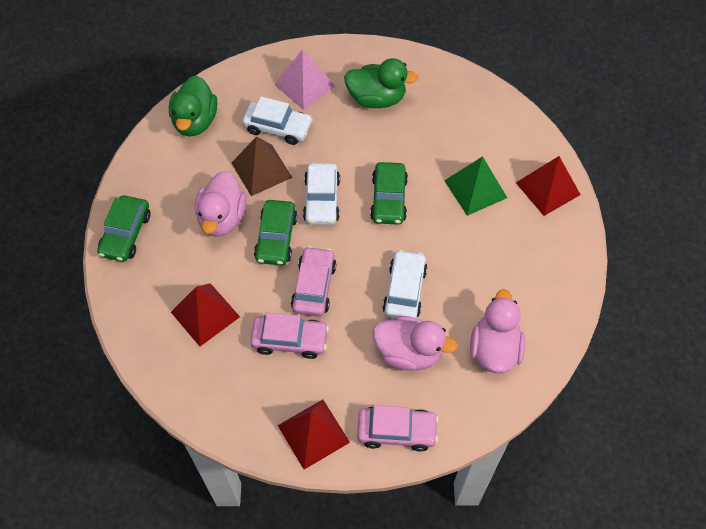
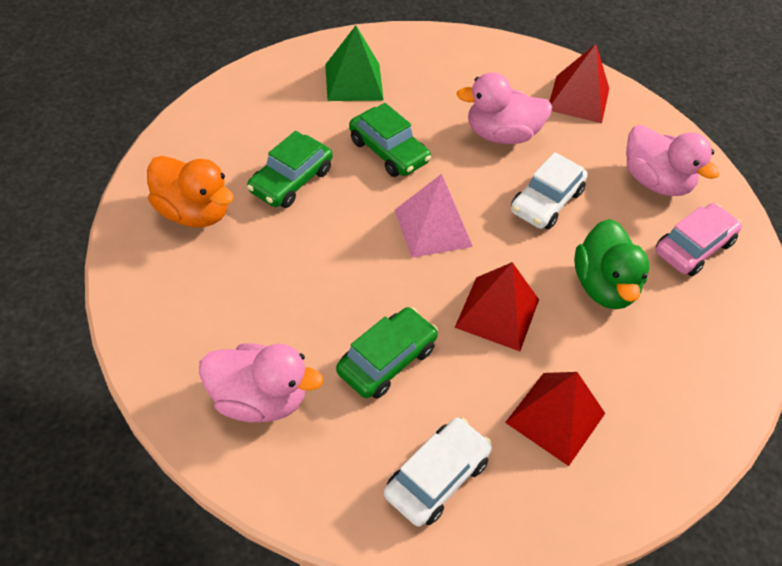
brown pyramid: 1 -> 0
green duck: 2 -> 1
orange duck: 0 -> 1
pink car: 3 -> 1
white car: 3 -> 2

